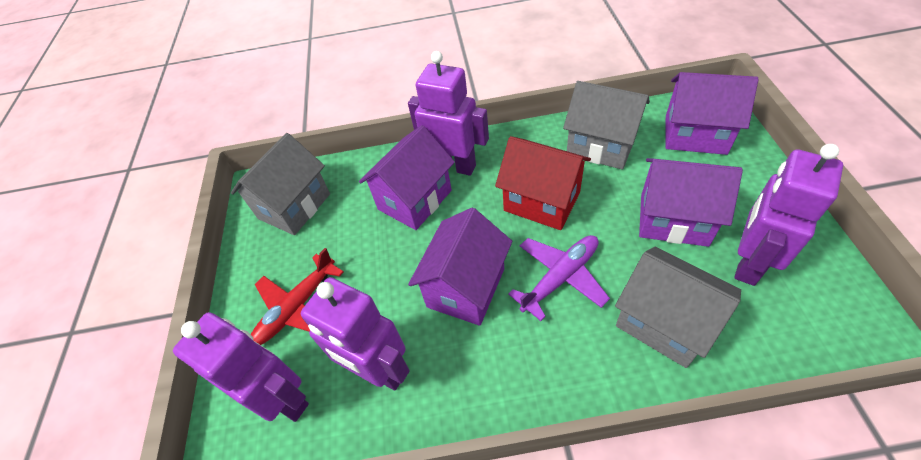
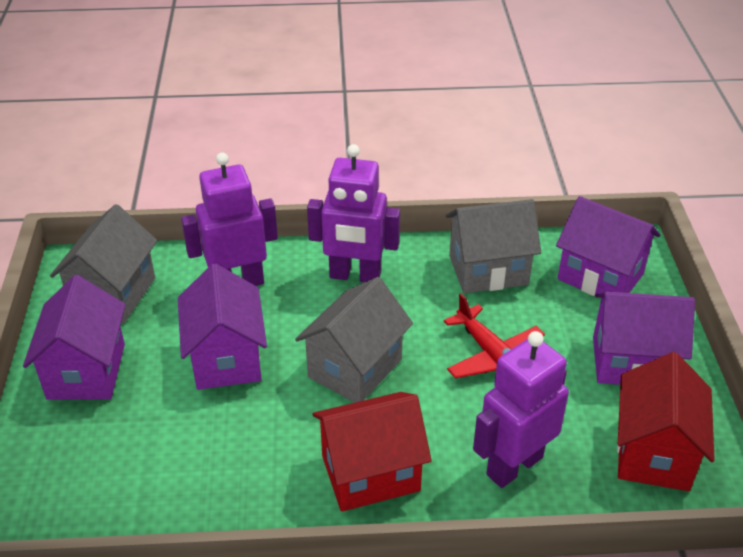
purple plane: 1 -> 0
purple robot: 4 -> 3
red house: 1 -> 2

